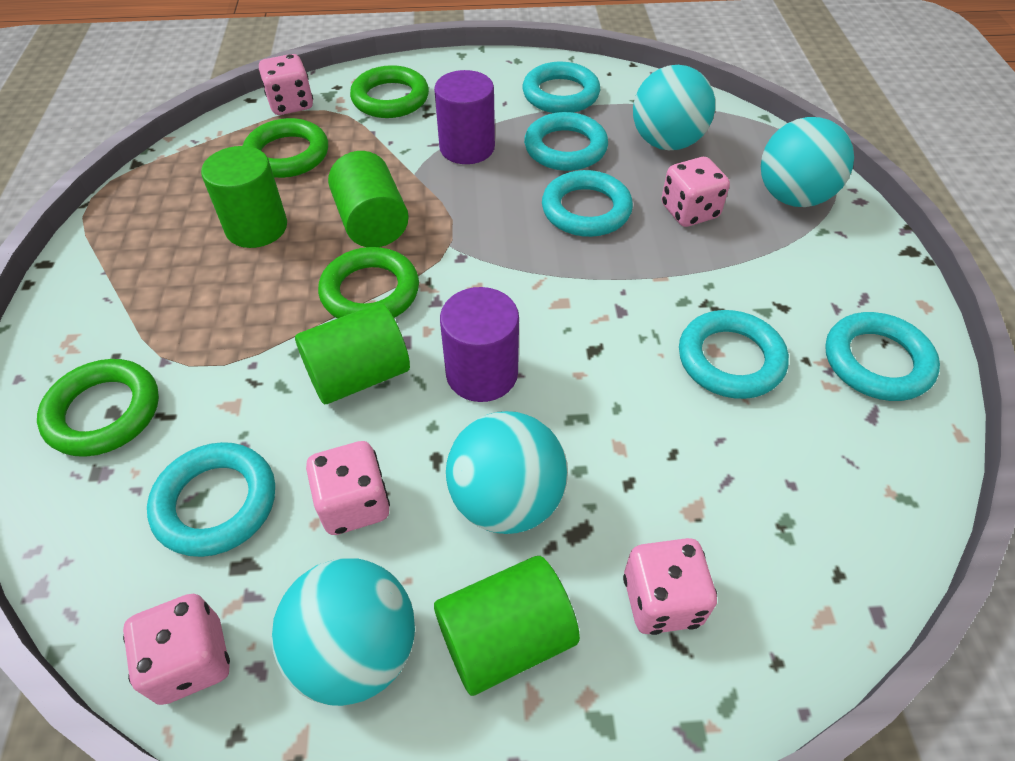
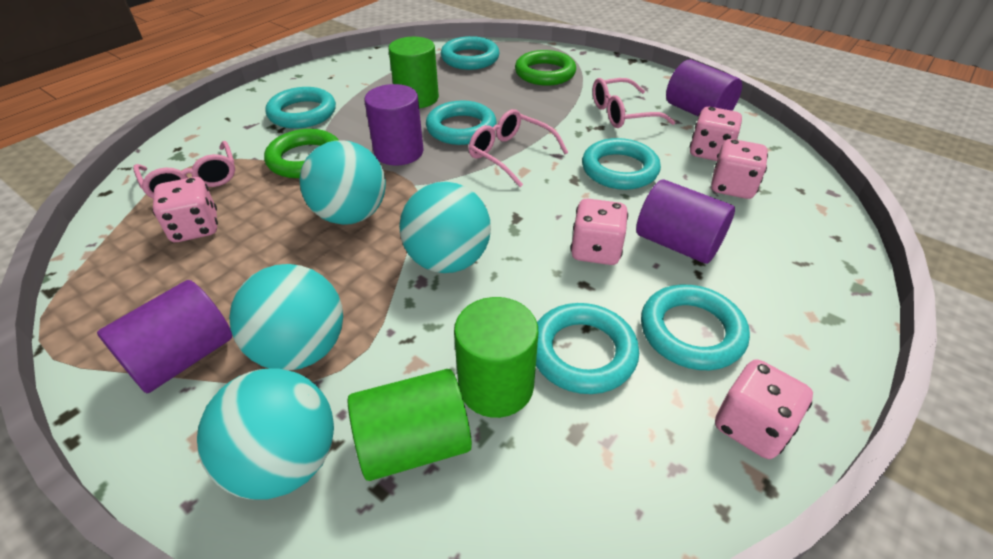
green cylinder: 4 -> 3
green ring: 4 -> 2
pink glasses: 0 -> 3
purple cylinder: 2 -> 4

